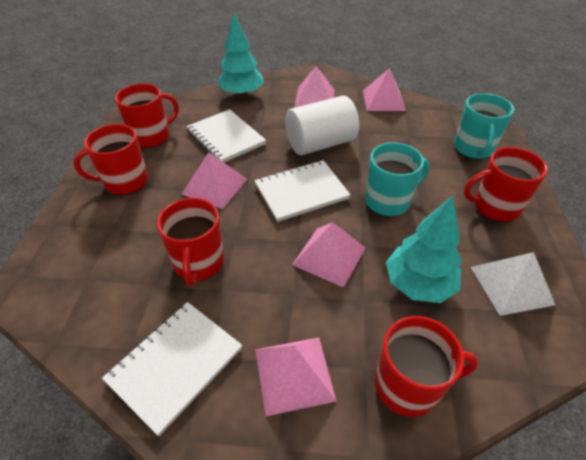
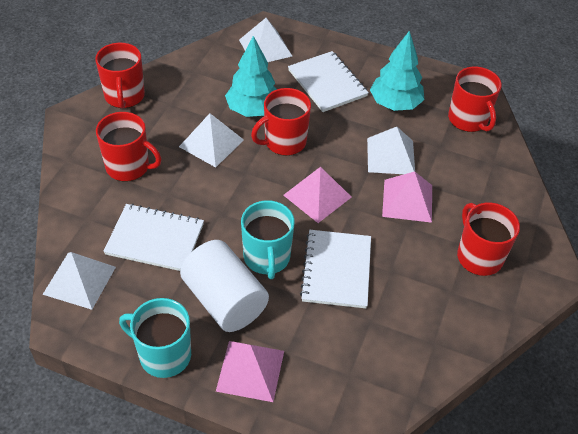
pink pyramid: 5 -> 3
white pyramid: 1 -> 4

